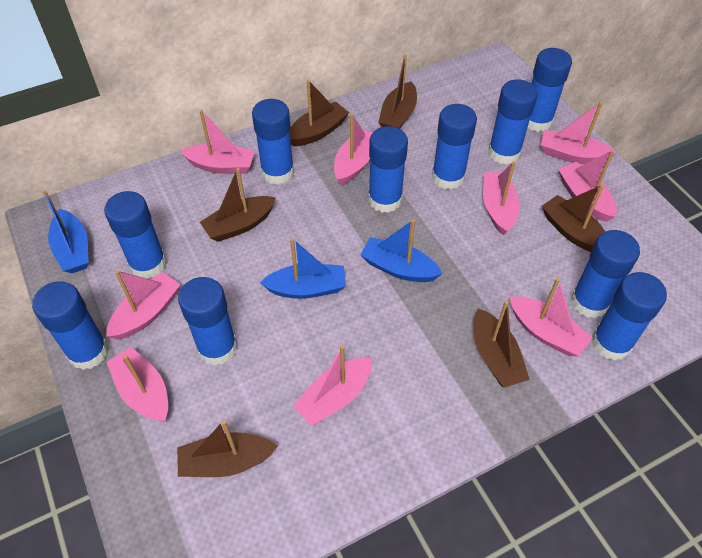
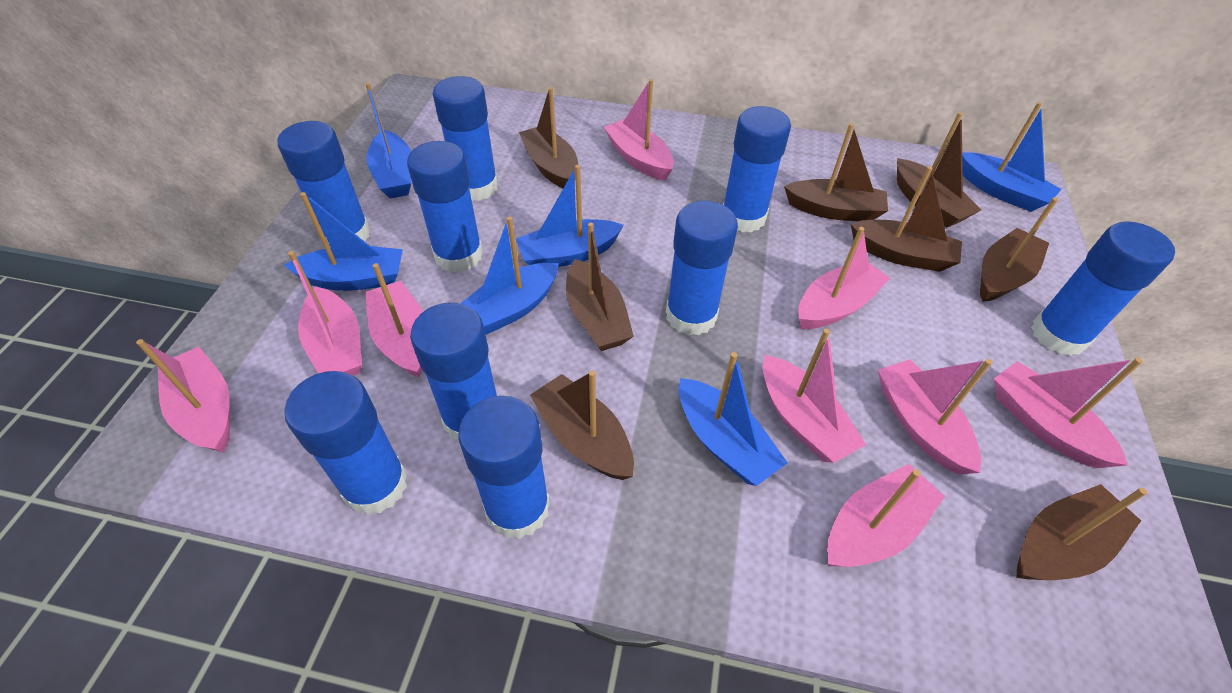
blue boat: 3 -> 6
blue glue stick: 10 -> 9
brown boat: 6 -> 8

